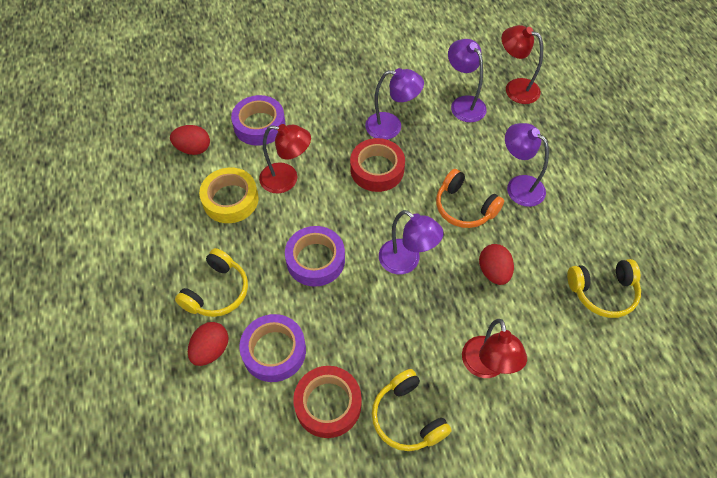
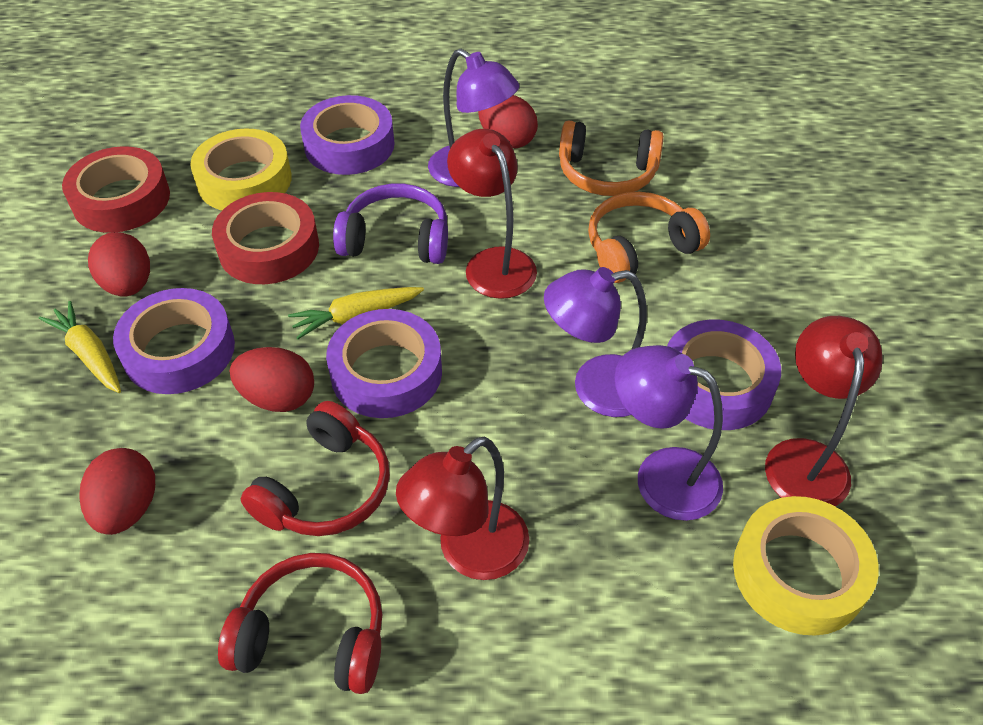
orange headphones: 1 -> 2
purple headphones: 0 -> 1
purple lamp: 4 -> 3
purple tape: 3 -> 4
red egg: 3 -> 4
red headphones: 0 -> 2
yellow carrot: 0 -> 2
yellow headphones: 3 -> 0
yellow tape: 1 -> 2

